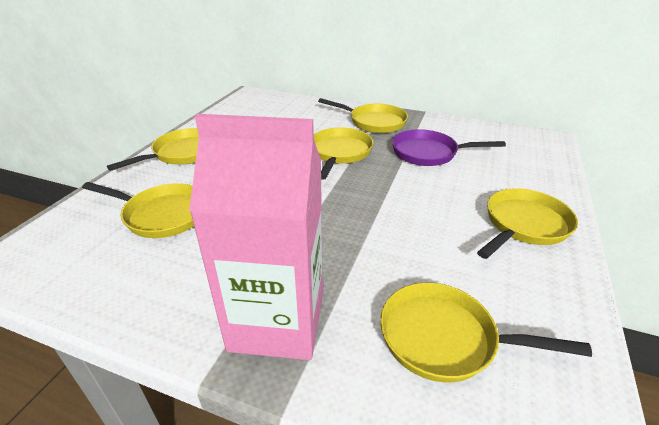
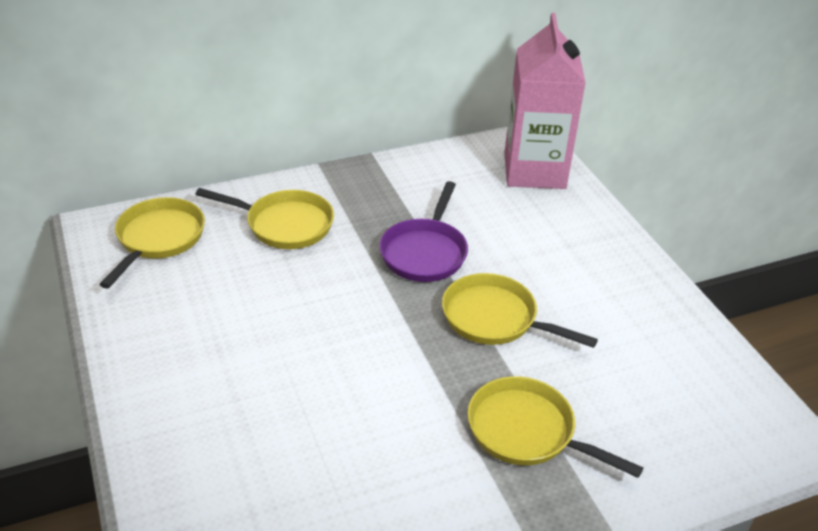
yellow pan: 6 -> 4

